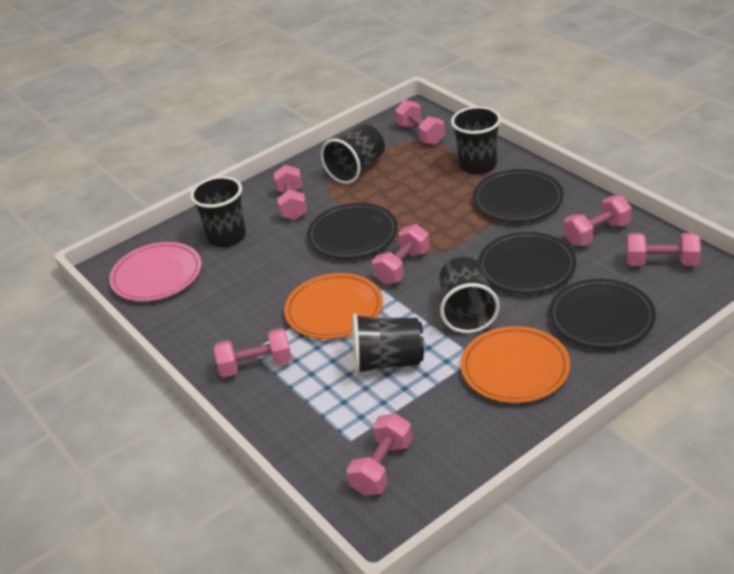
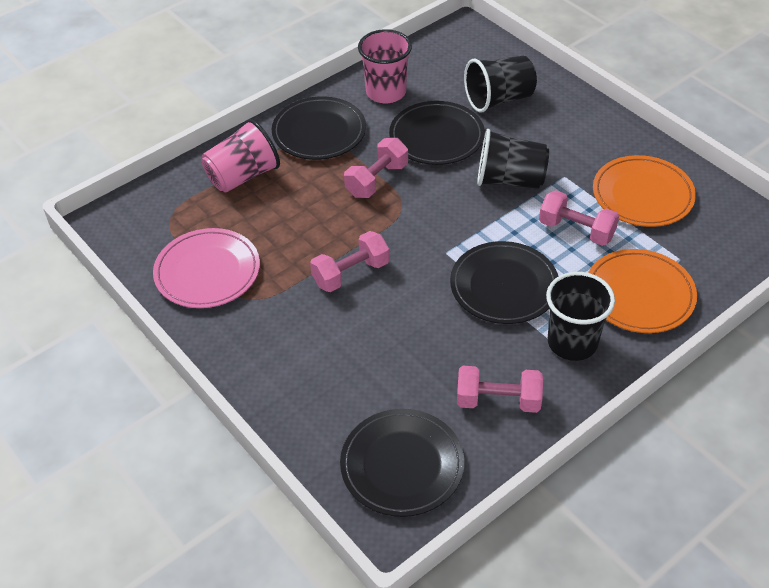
black cup: 5 -> 3
pink cup: 0 -> 2
pink dumbbell: 7 -> 4

